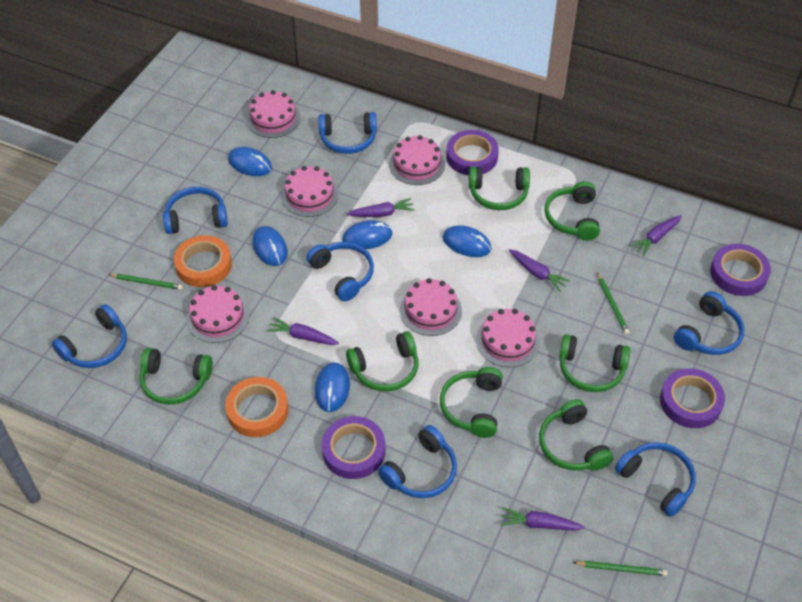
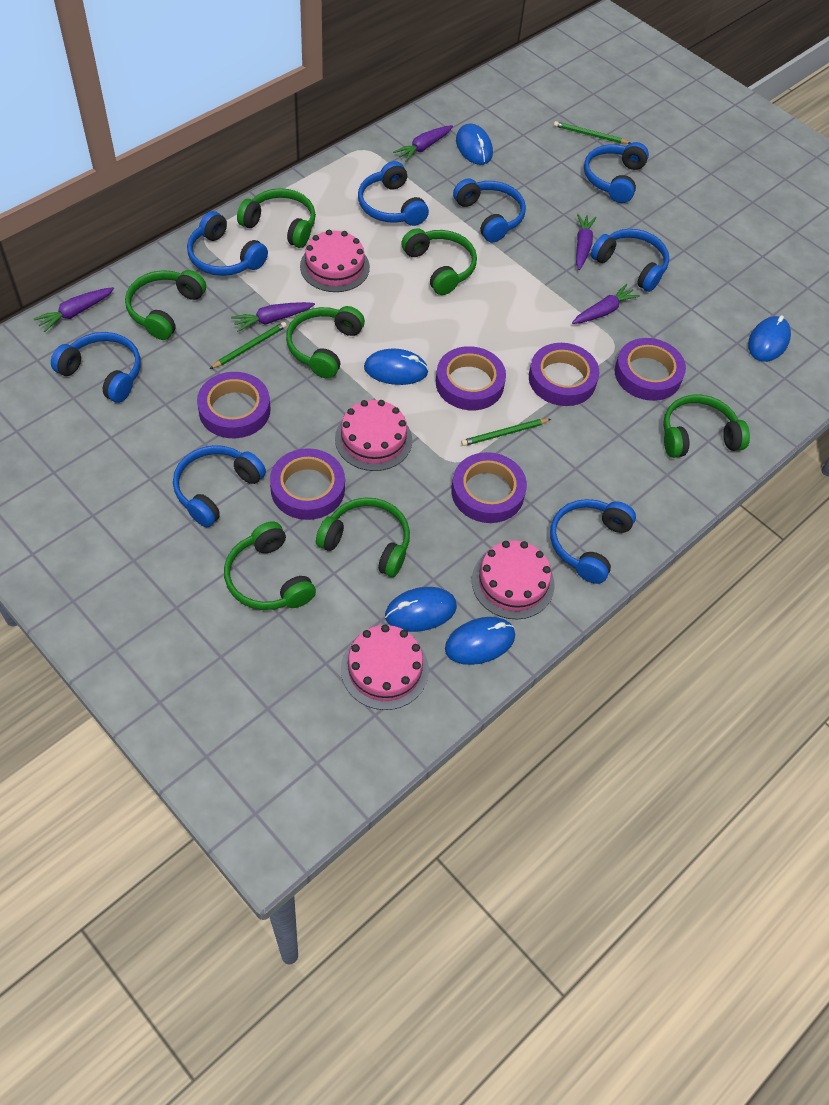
blue headphones: 7 -> 8
orange tape: 2 -> 0
pink cake: 6 -> 4
purple tape: 4 -> 6

